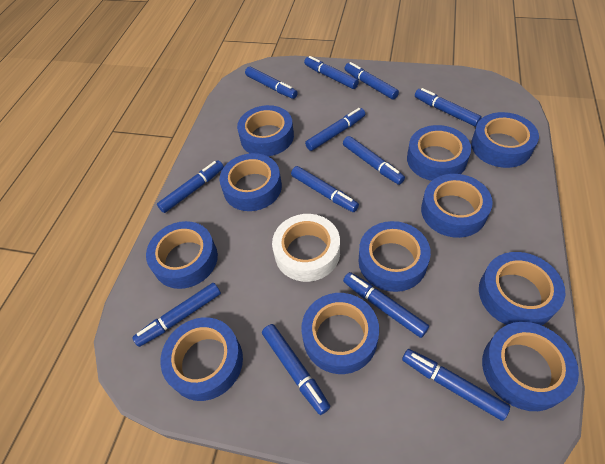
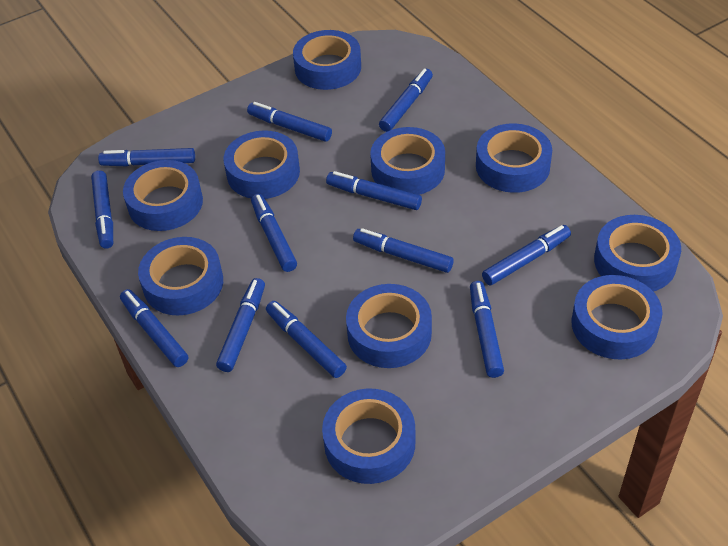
blue tape: 11 -> 10
white tape: 1 -> 0

